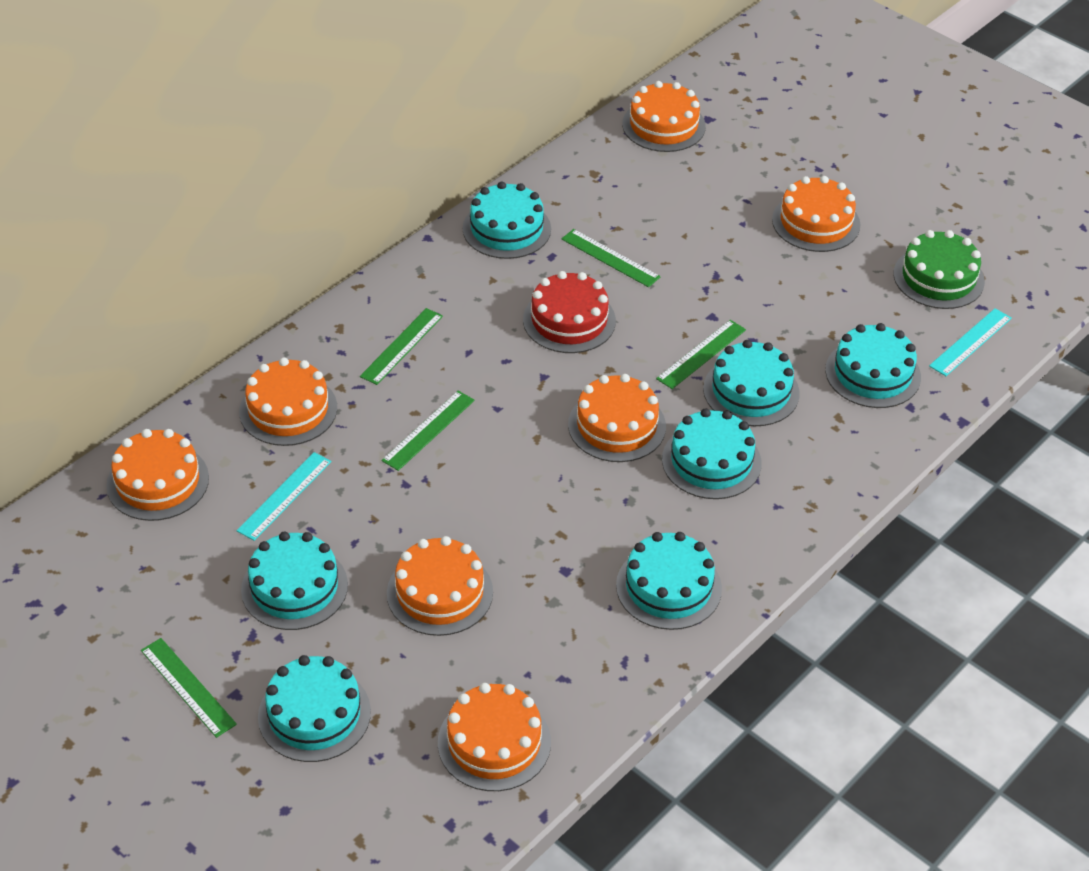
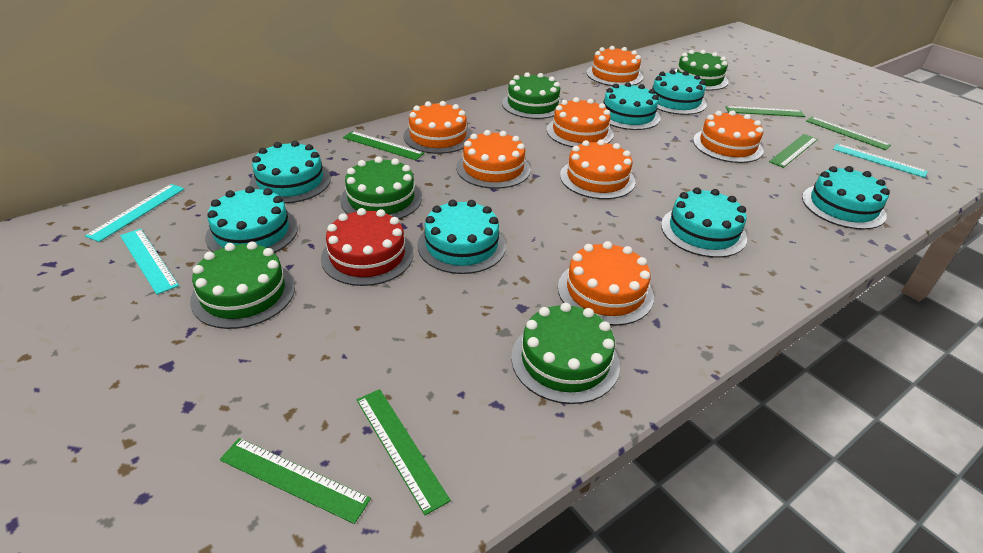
green cake: 1 -> 5
green ruler: 5 -> 6
turquoise ruler: 2 -> 3

